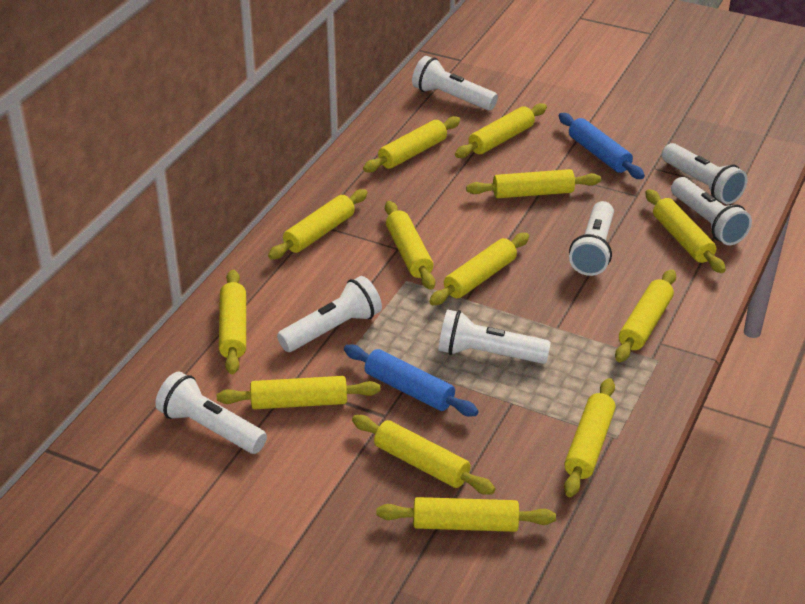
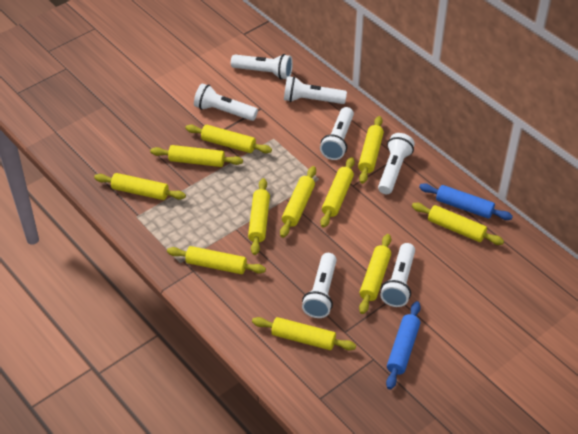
yellow rolling pin: 13 -> 11

